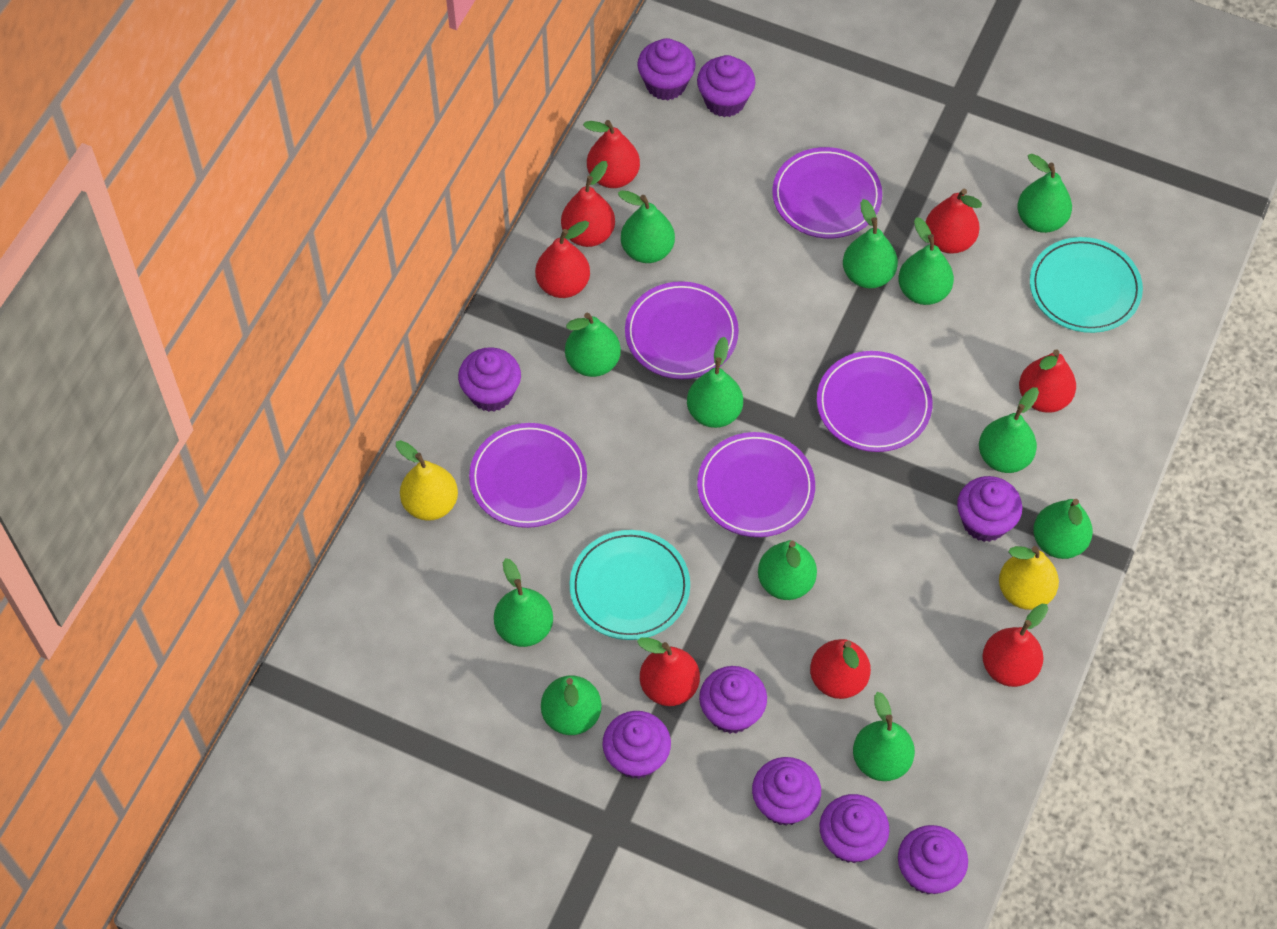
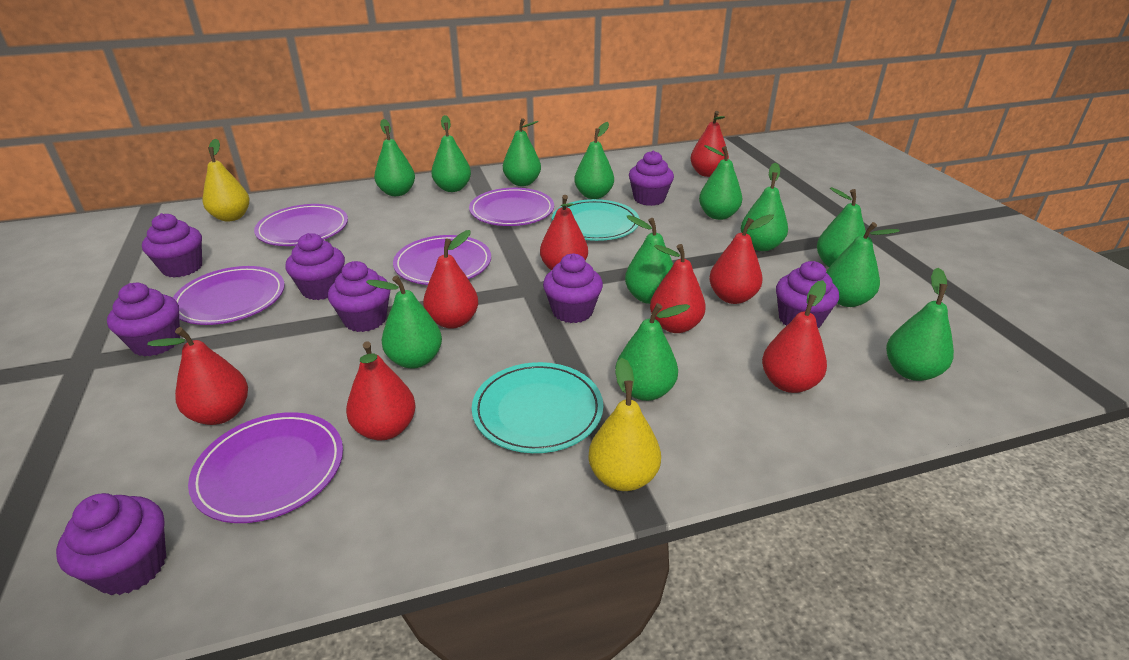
purple cupcake: 9 -> 8

